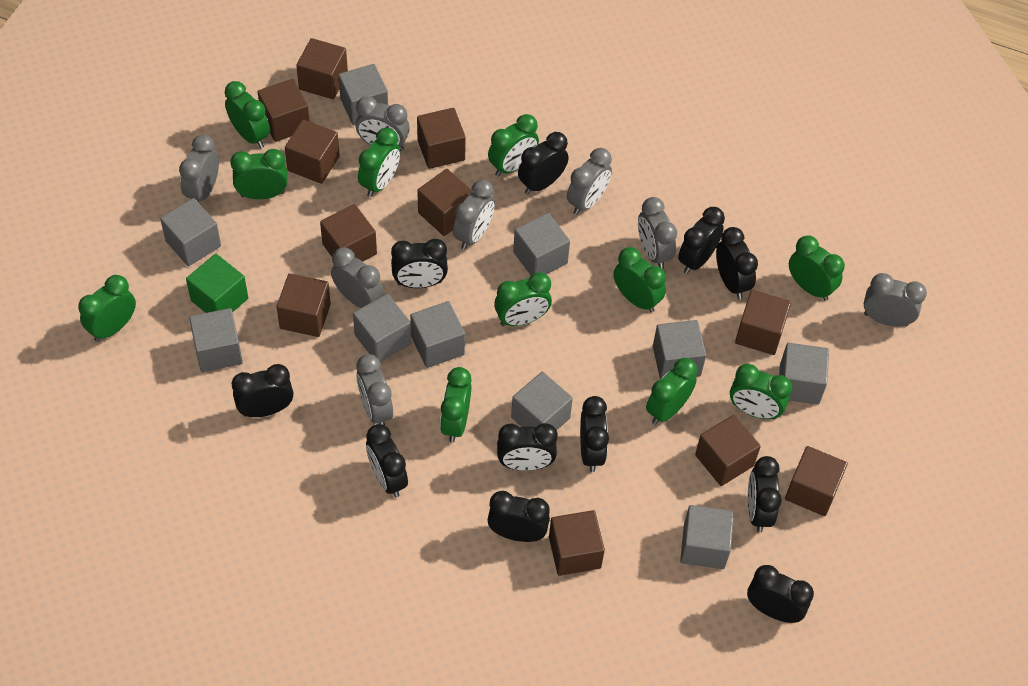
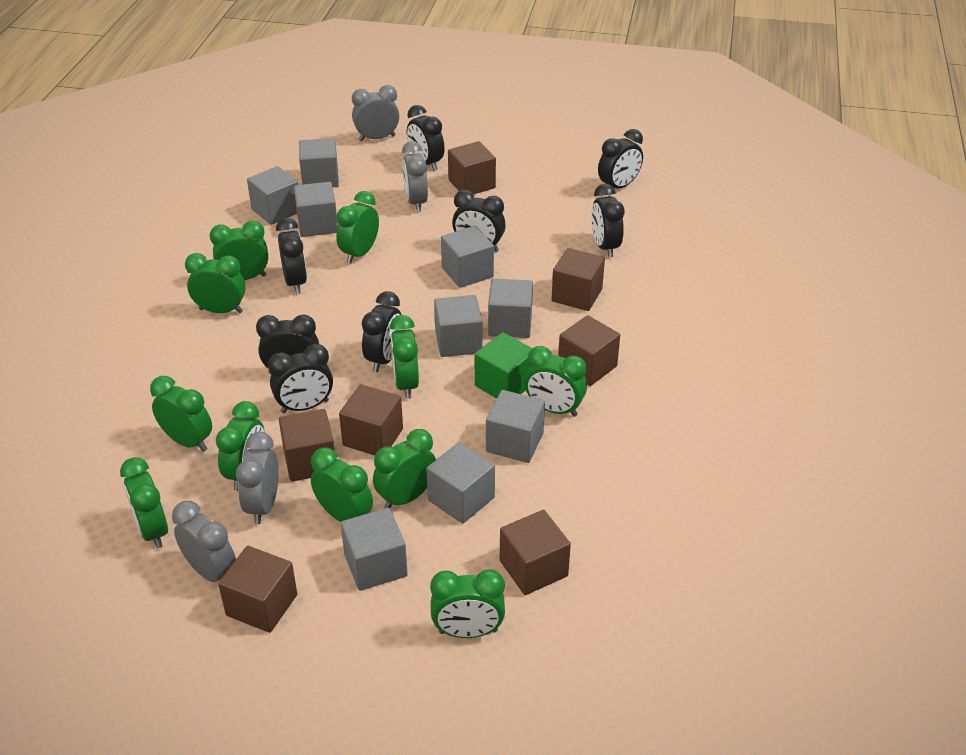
black clock: 11 -> 8
brown cube: 11 -> 7
grey clock: 8 -> 4
grey cube: 10 -> 9

